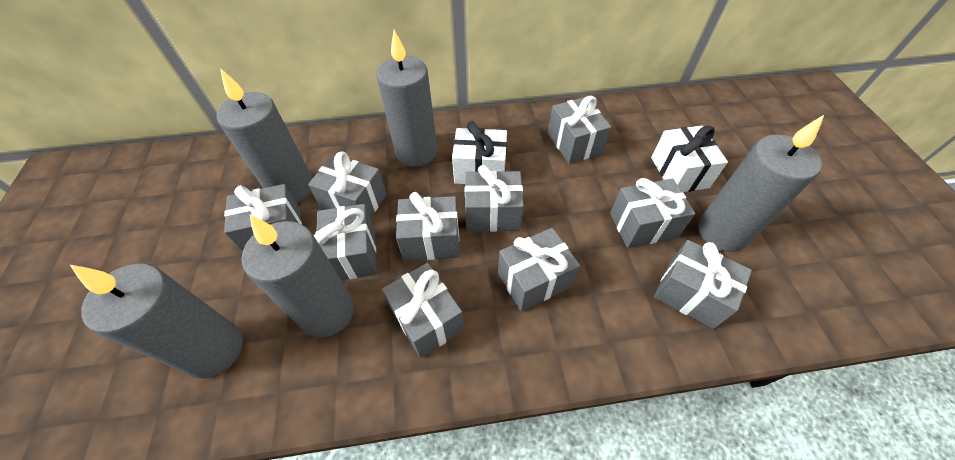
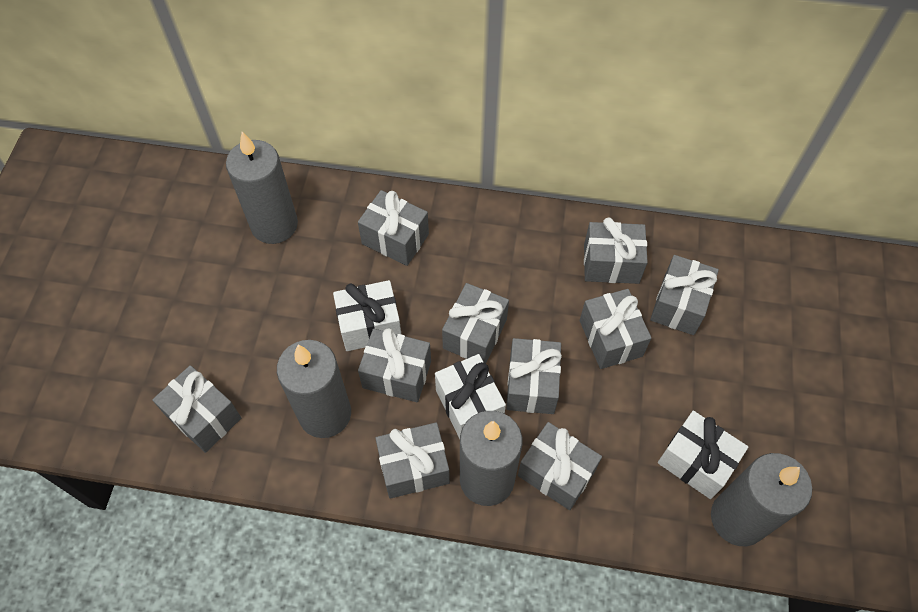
grey candle: 5 -> 4
white gift: 2 -> 3

